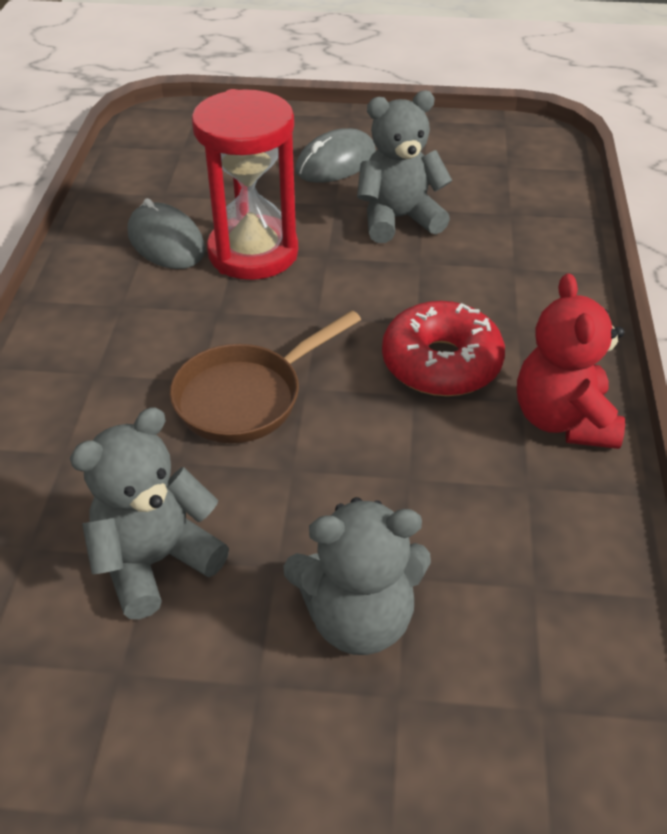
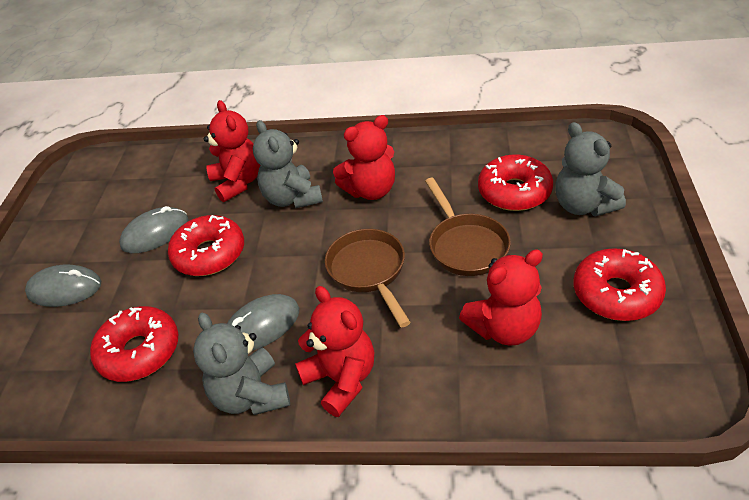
brown pan: 1 -> 2
grey mouse: 2 -> 3
red donut: 1 -> 4
red hourglass: 1 -> 0
red teddy bear: 1 -> 4

